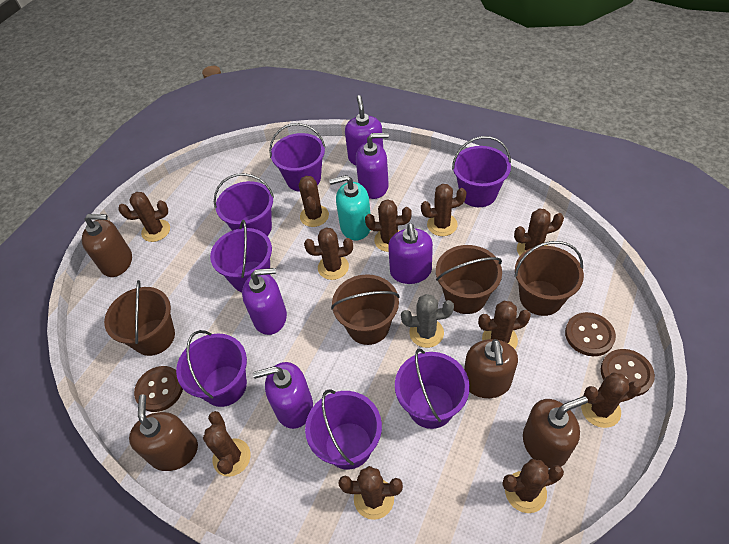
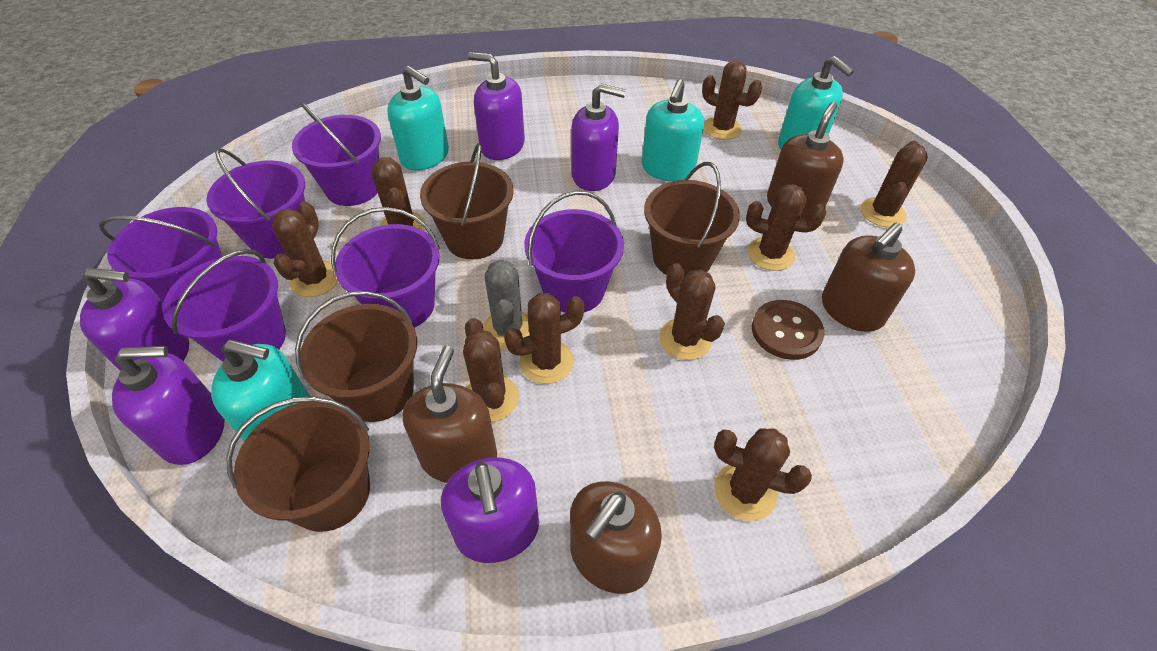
brown button: 3 -> 1
brown cactus: 11 -> 9
purple bucket: 7 -> 6
turquoise soap dispenser: 1 -> 4

